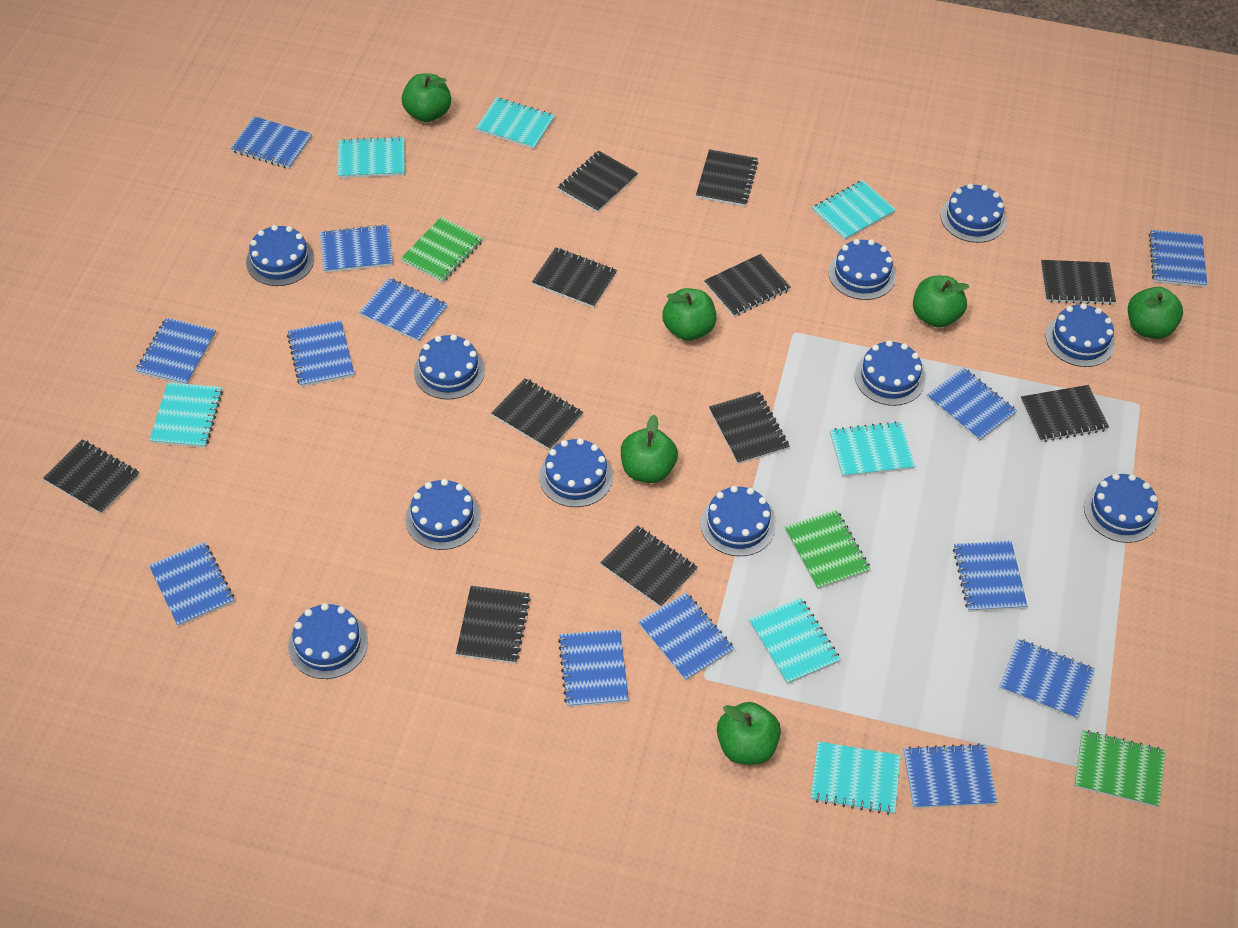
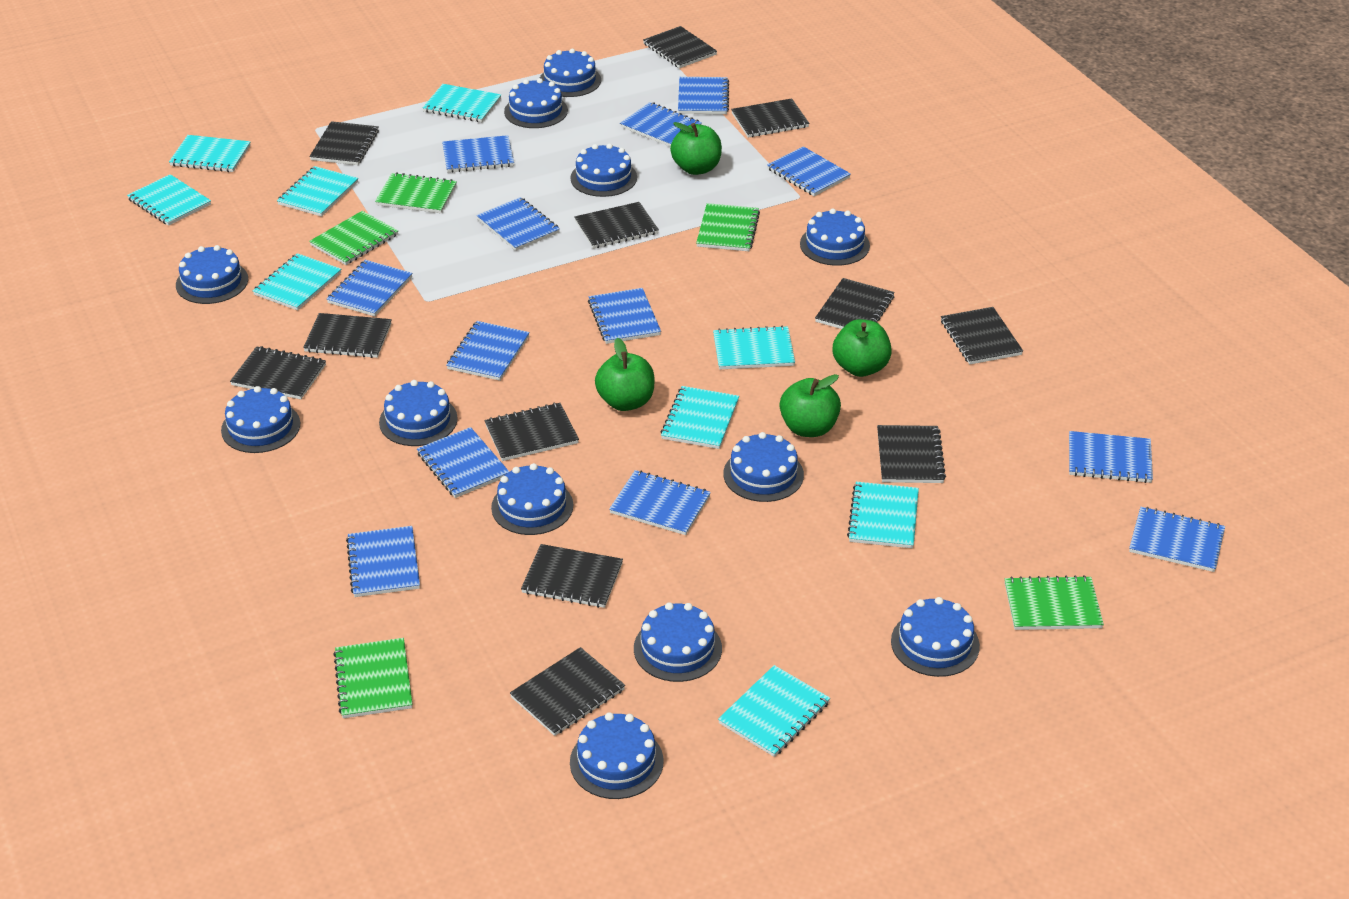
black notebook: 11 -> 12
blue cake: 11 -> 12
green apple: 6 -> 4
green notebook: 3 -> 5
turquoise notebook: 7 -> 9

